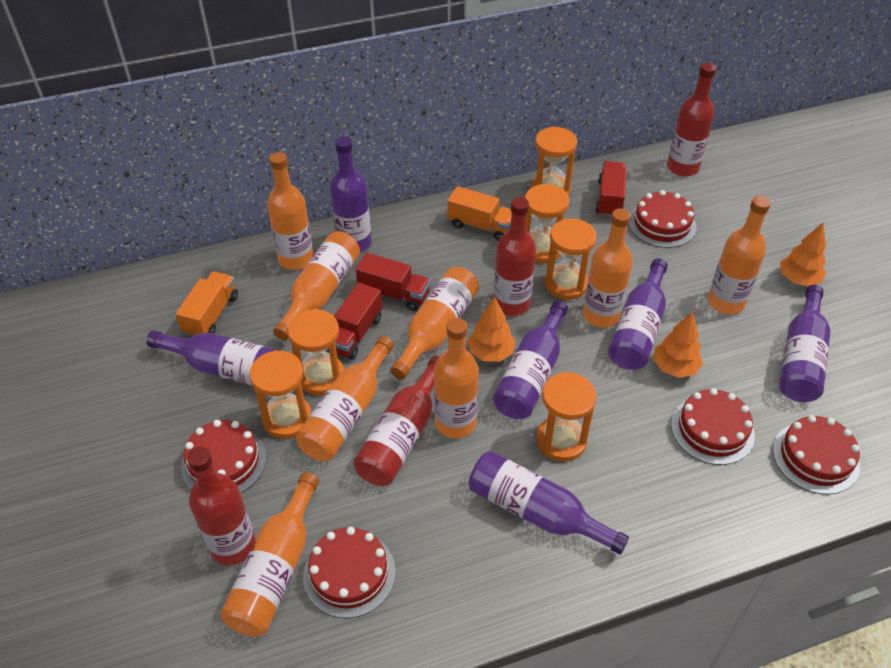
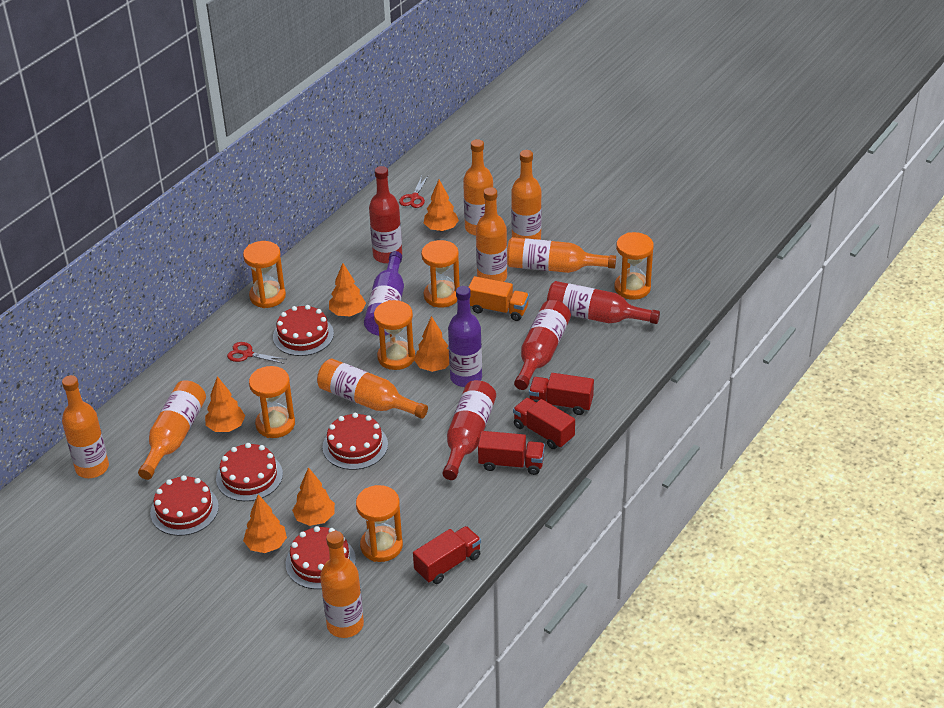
orange tree: 3 -> 6
orange truck: 2 -> 1
purple bottle: 6 -> 2
red scissors: 0 -> 2
red truck: 3 -> 4

